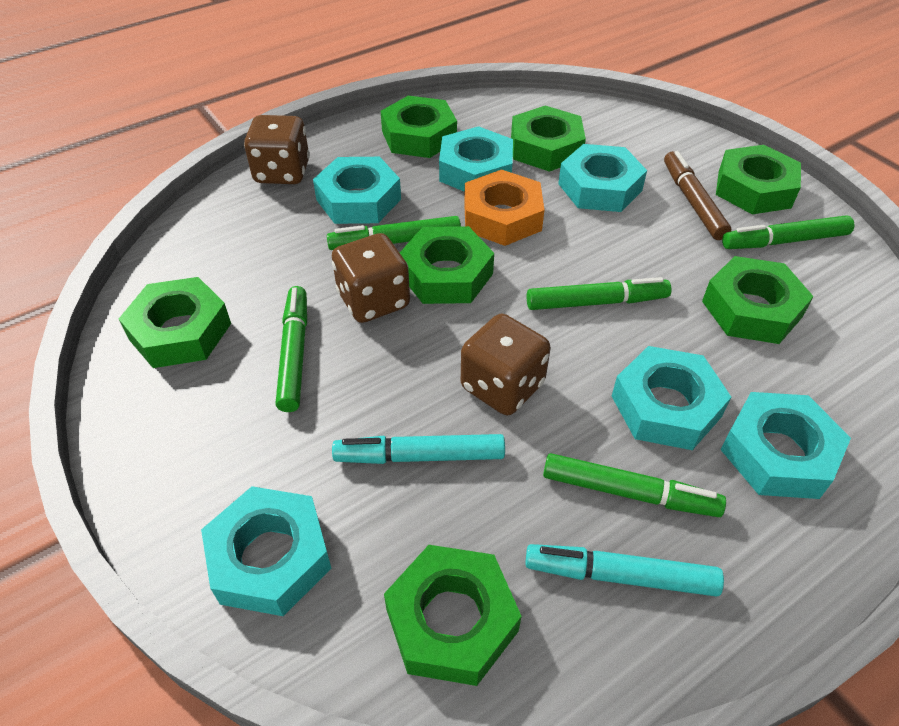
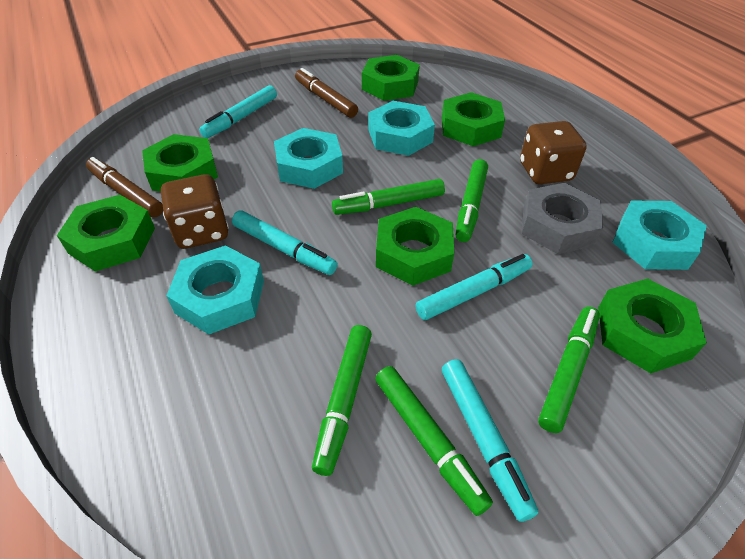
brown dice: 3 -> 2
brown marker: 1 -> 2
green nut: 7 -> 6
grey nut: 0 -> 1
orange nut: 1 -> 0
turquoise marker: 2 -> 4
turquoise nut: 6 -> 4

